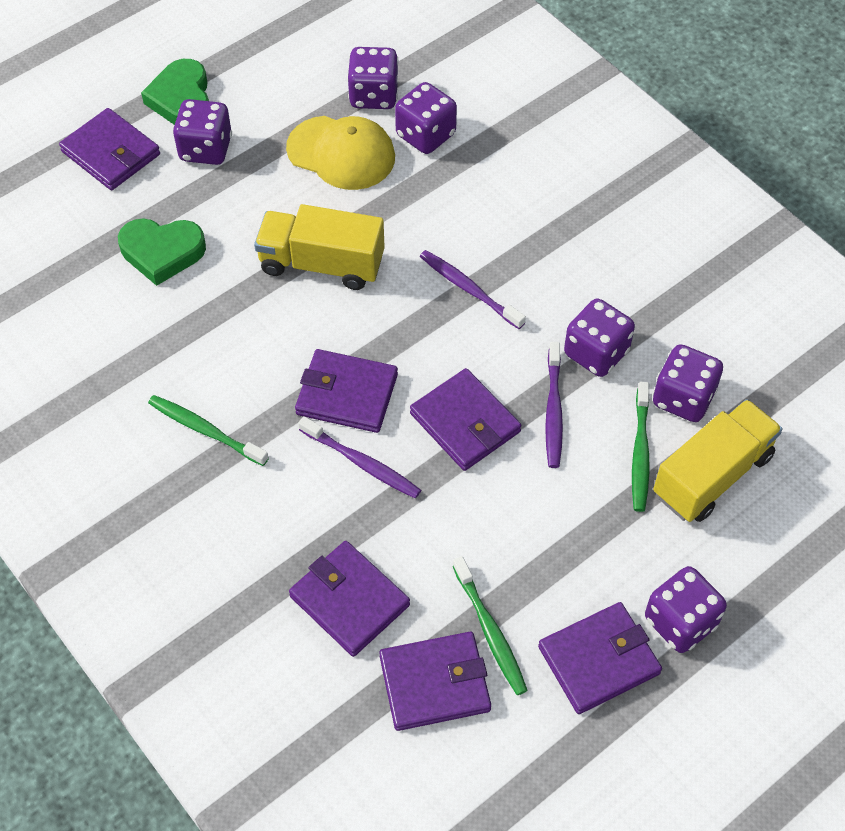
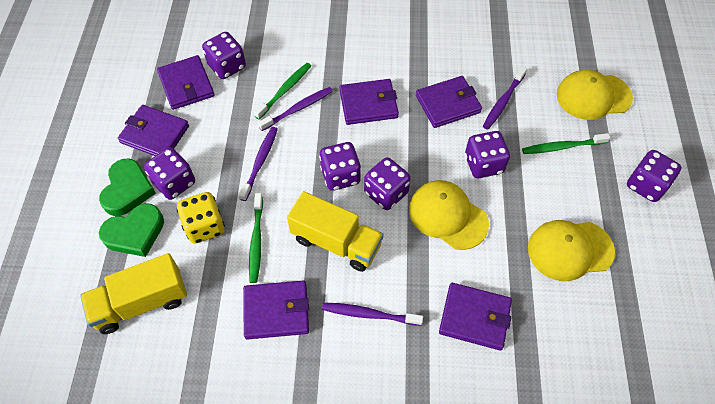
purple toothbrush: 3 -> 4
yellow cap: 1 -> 3
yellow dice: 0 -> 1

